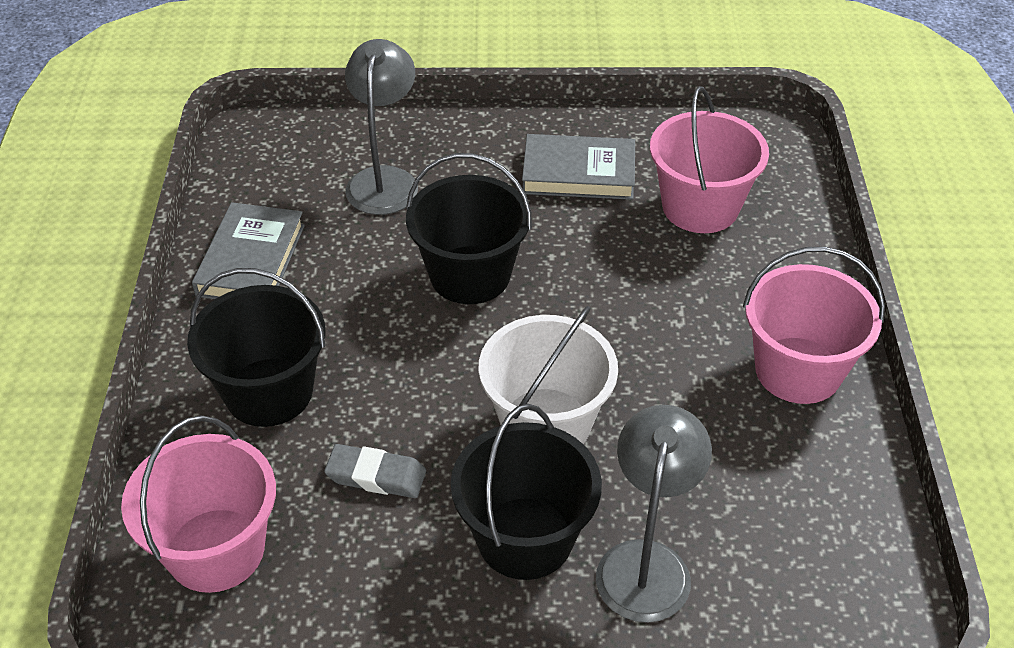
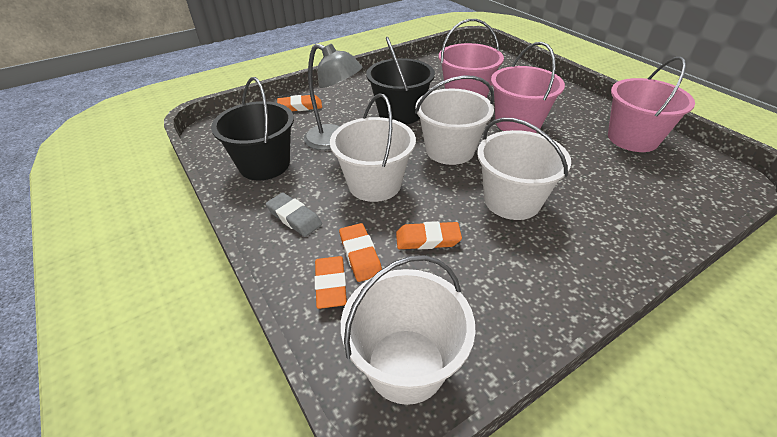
black bucket: 3 -> 2
grey book: 2 -> 0
grey lamp: 2 -> 1
orange eraser: 0 -> 4
white bucket: 1 -> 4

